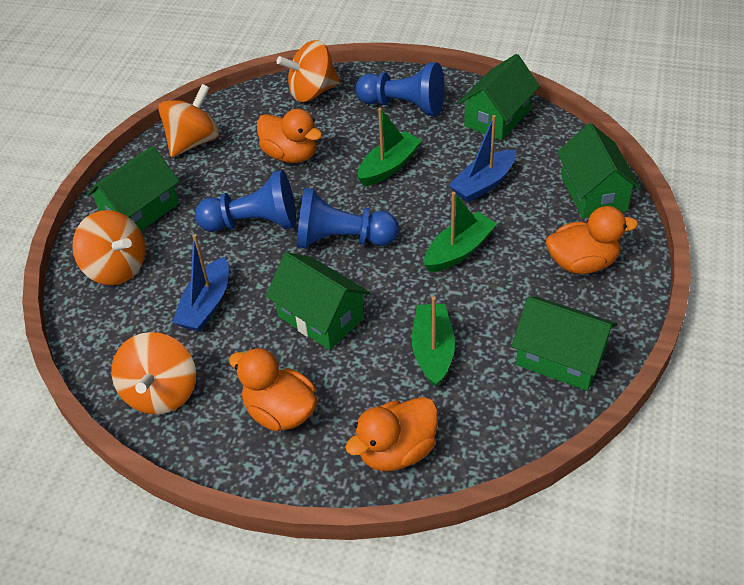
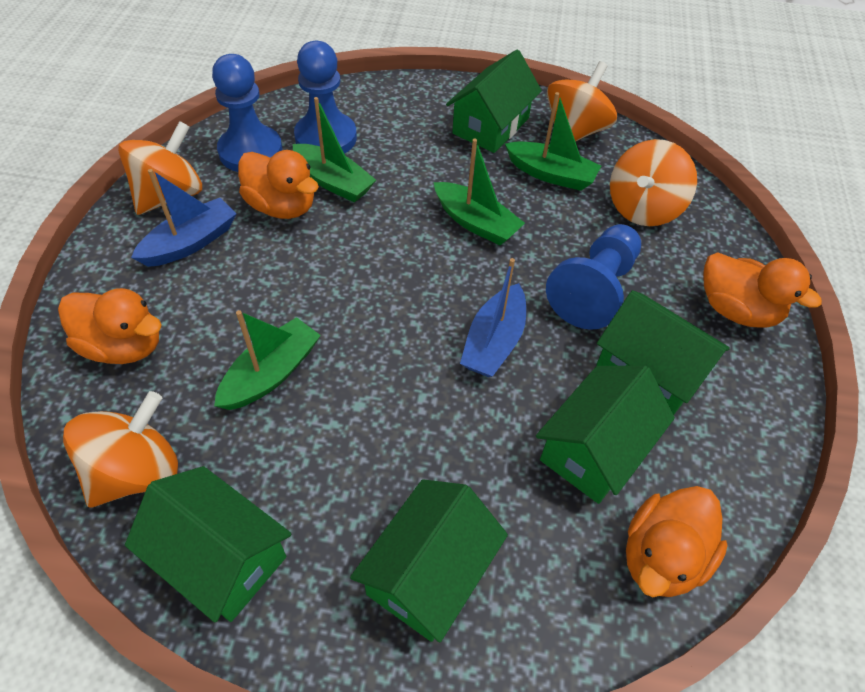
green boat: 3 -> 4

